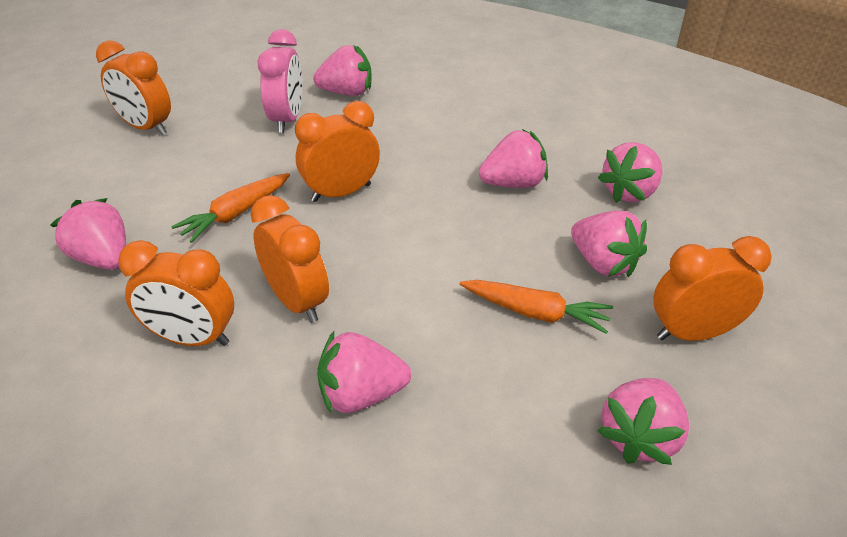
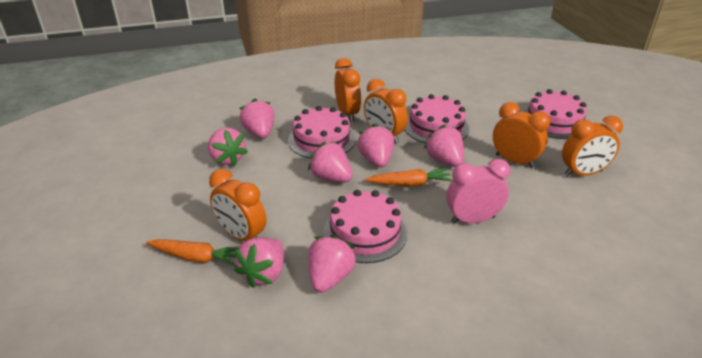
pink cake: 0 -> 4

